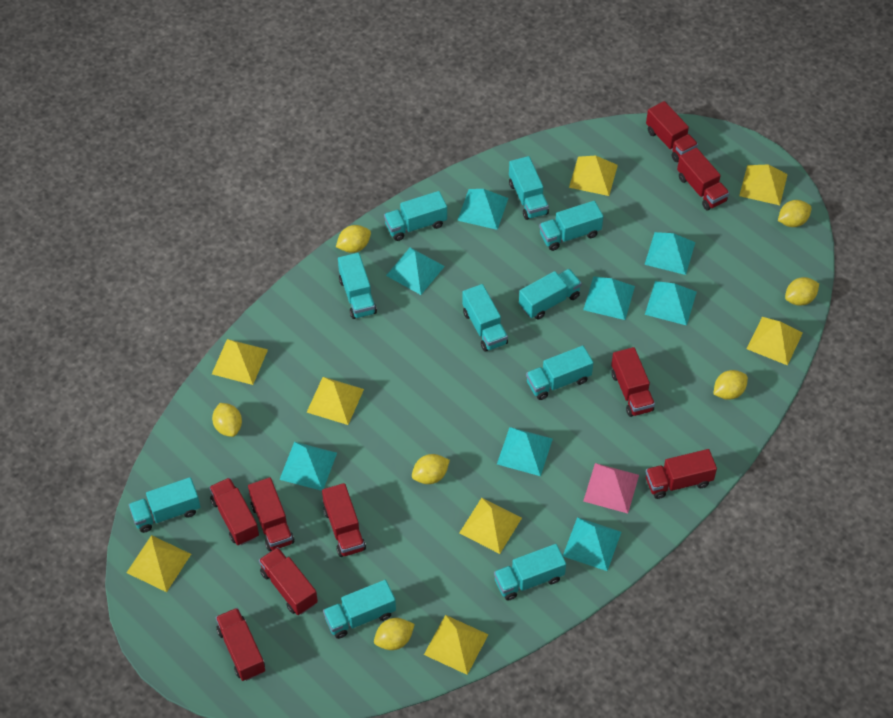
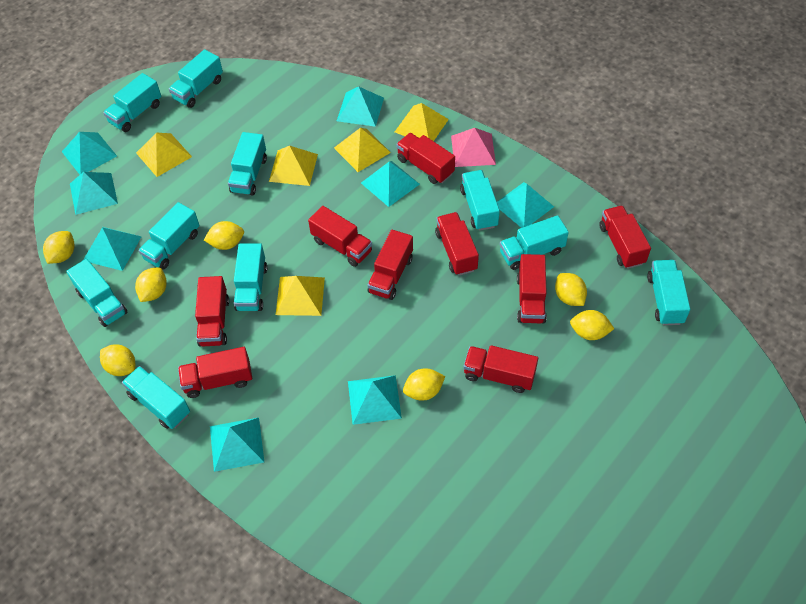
yellow pyramid: 8 -> 5

